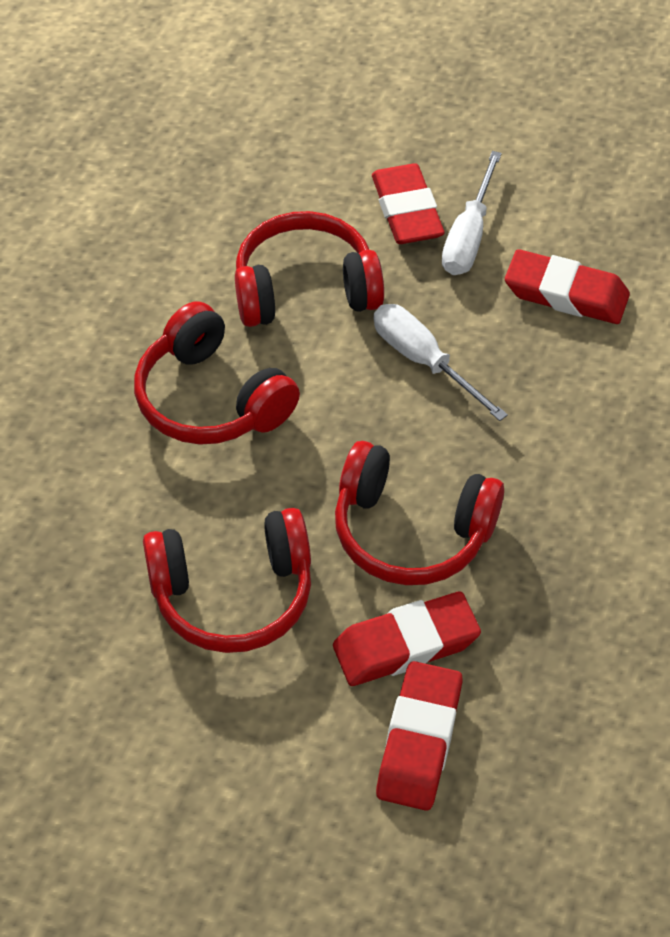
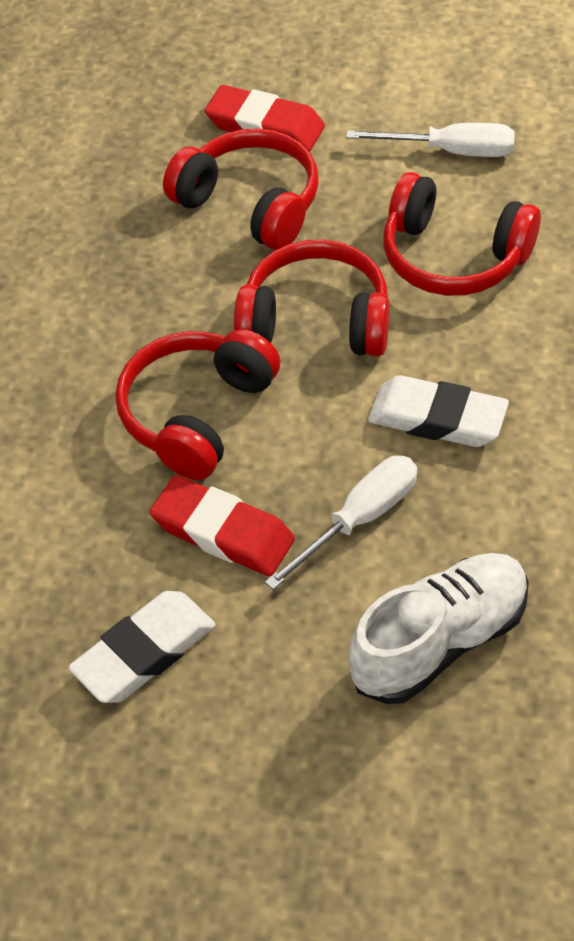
red eraser: 4 -> 2
white eraser: 0 -> 2
white shoe: 0 -> 1

